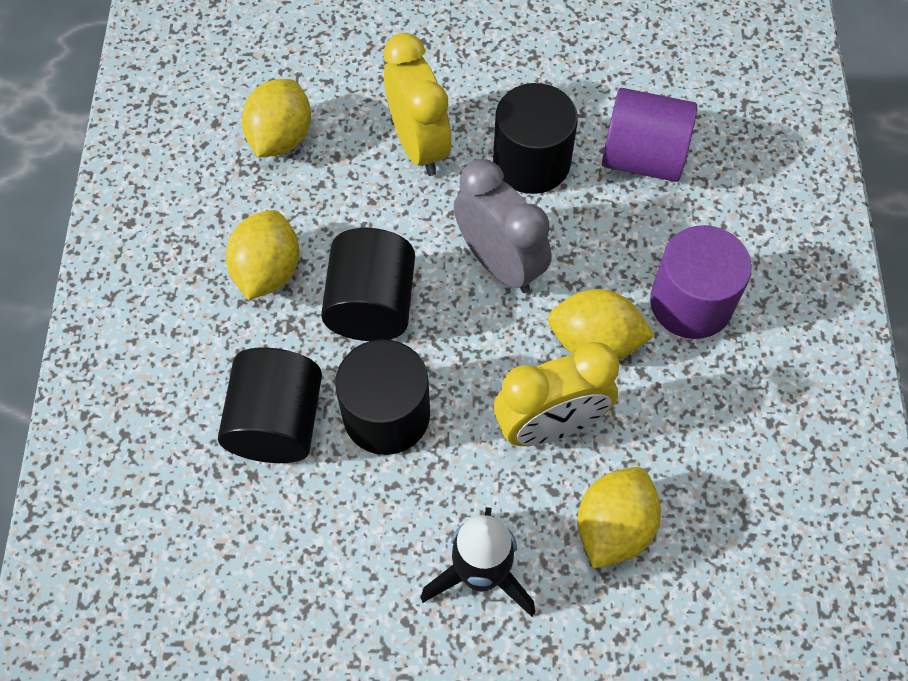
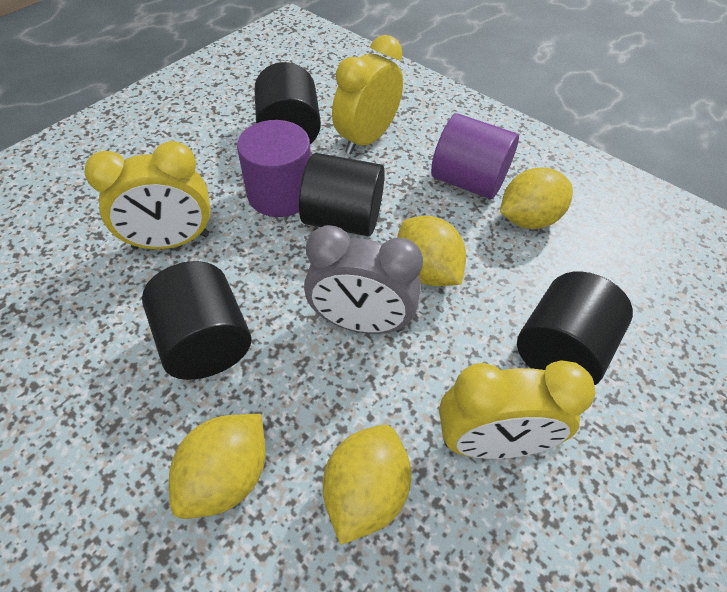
black rocket: 1 -> 0
yellow clock: 2 -> 3

